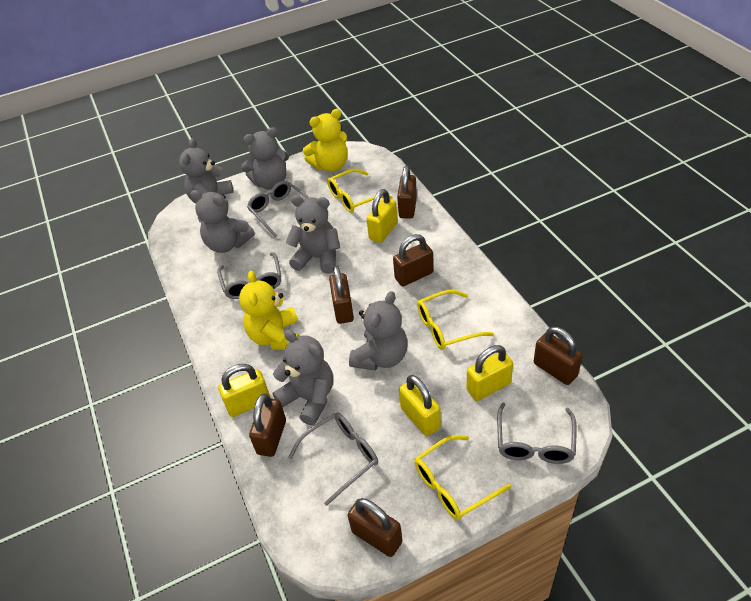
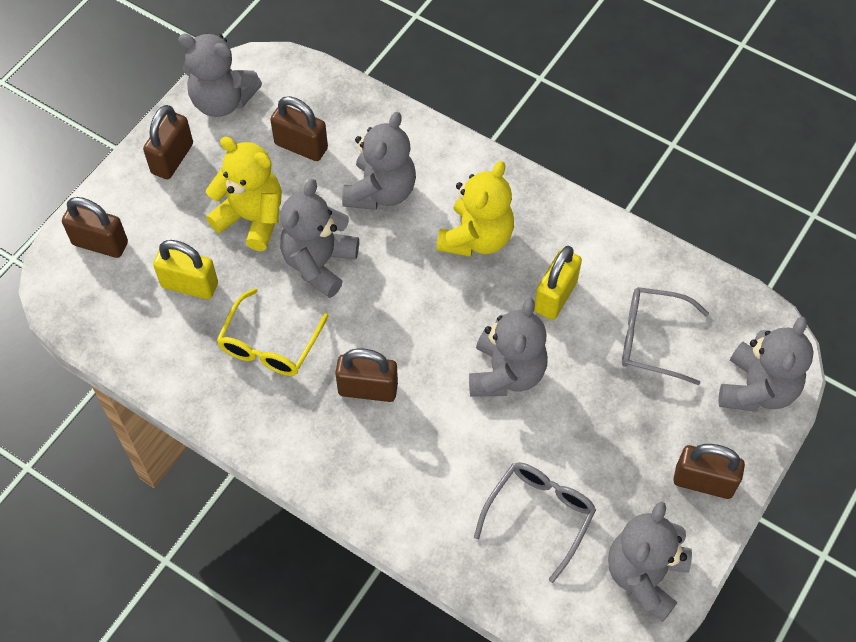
brown padlock: 6 -> 5
grey glasses: 4 -> 2
yellow glasses: 3 -> 1
yellow padlock: 4 -> 2

